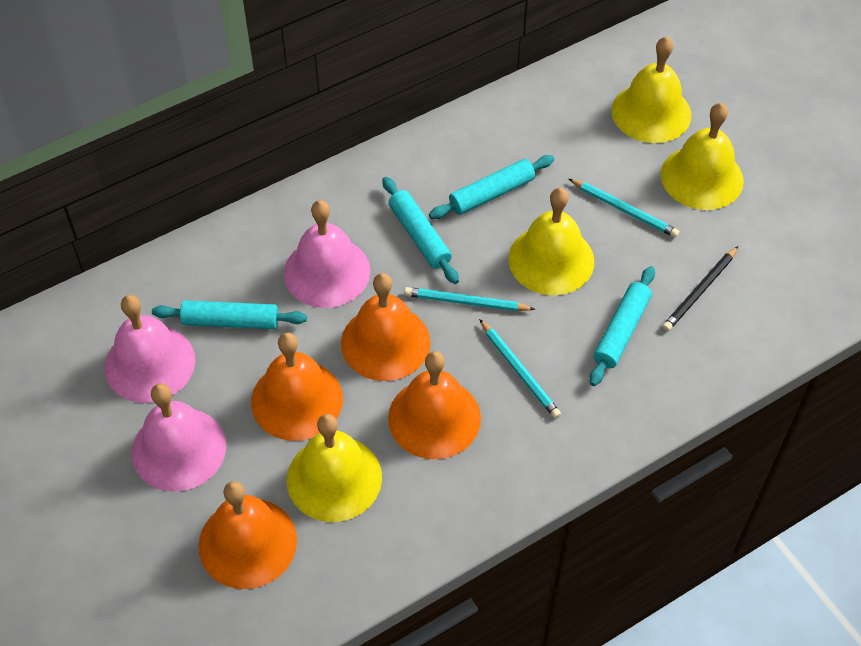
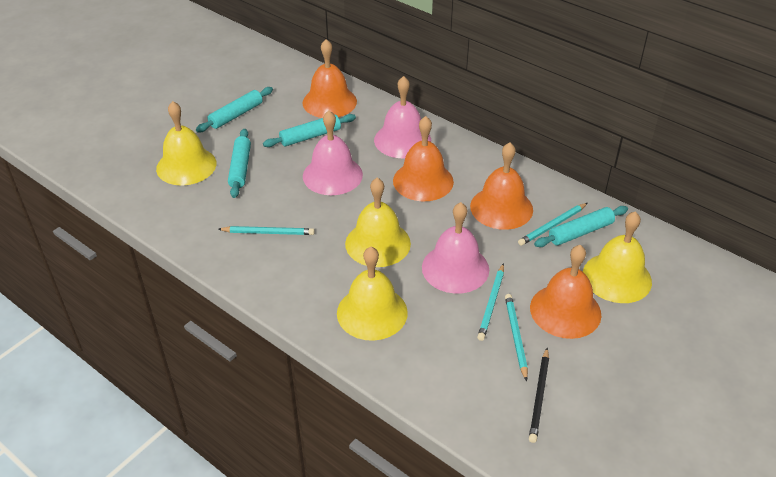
turquoise pencil: 3 -> 4

